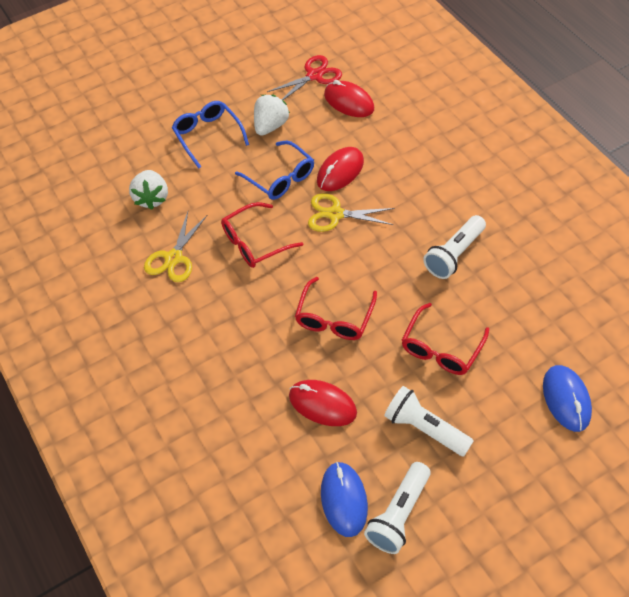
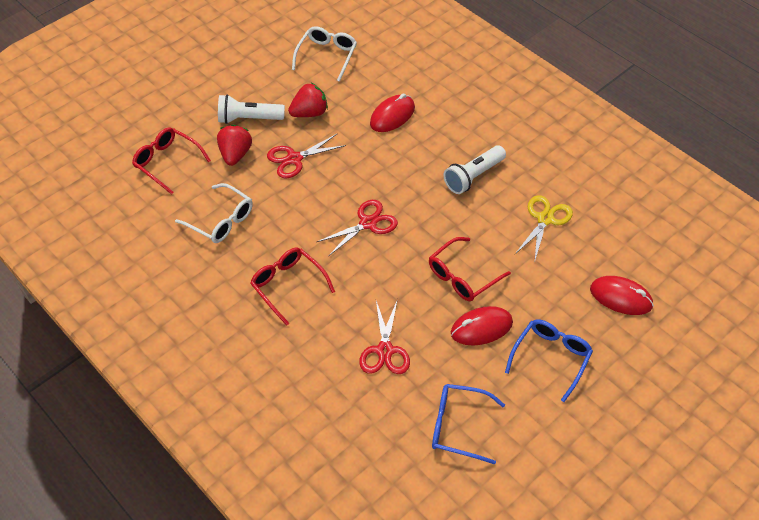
blue mouse: 2 -> 0
red scissors: 1 -> 3
red strawberry: 0 -> 2
white flashlight: 3 -> 2
white glasses: 0 -> 2
white strawberry: 2 -> 0
yellow scissors: 2 -> 1

